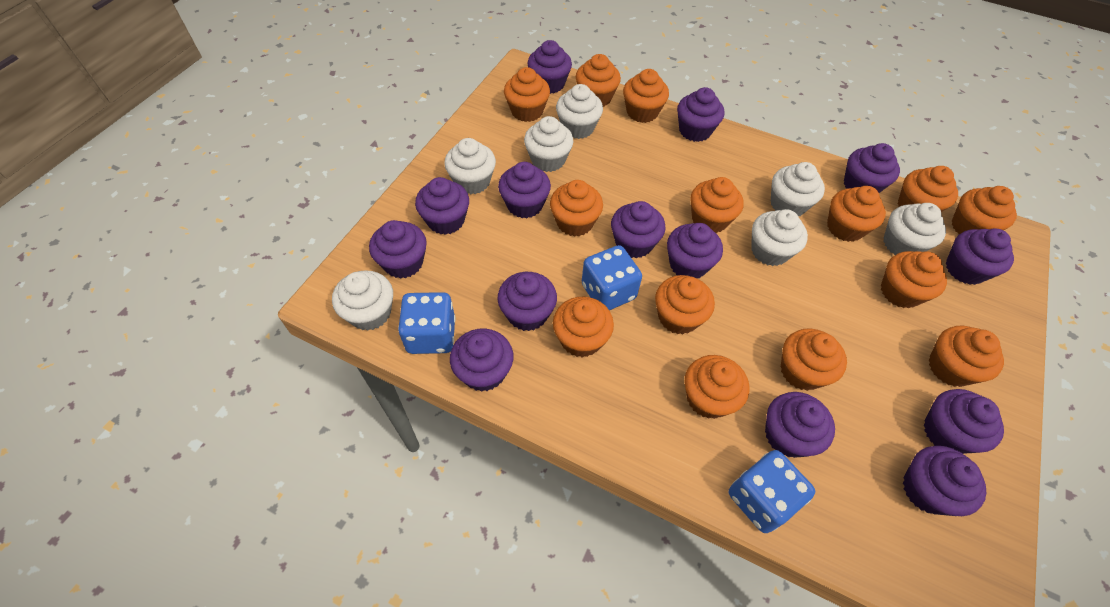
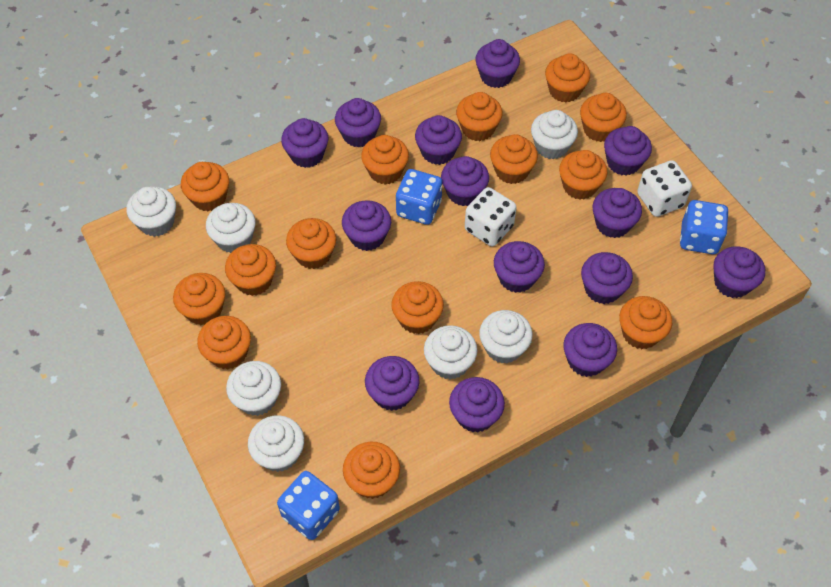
white dice: 0 -> 2

